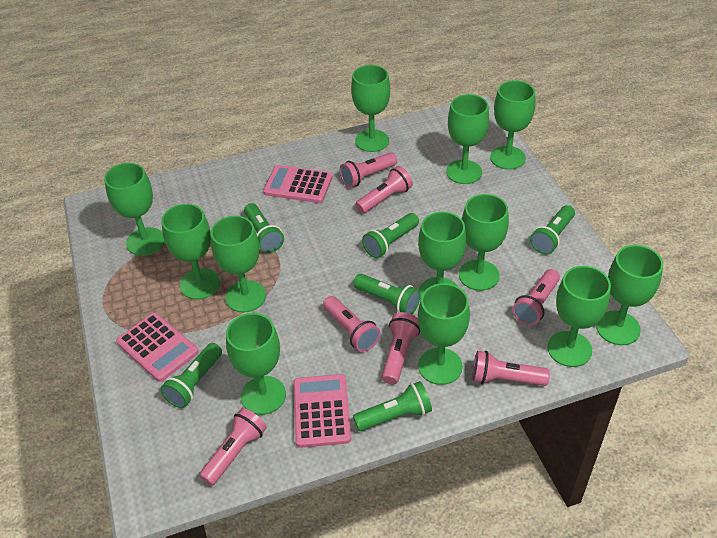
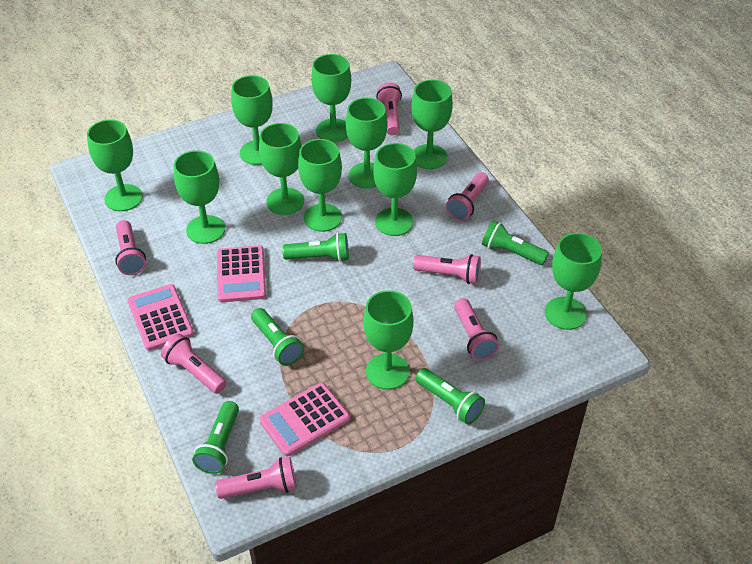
green flashlight: 6 -> 5
green goblet: 12 -> 11

